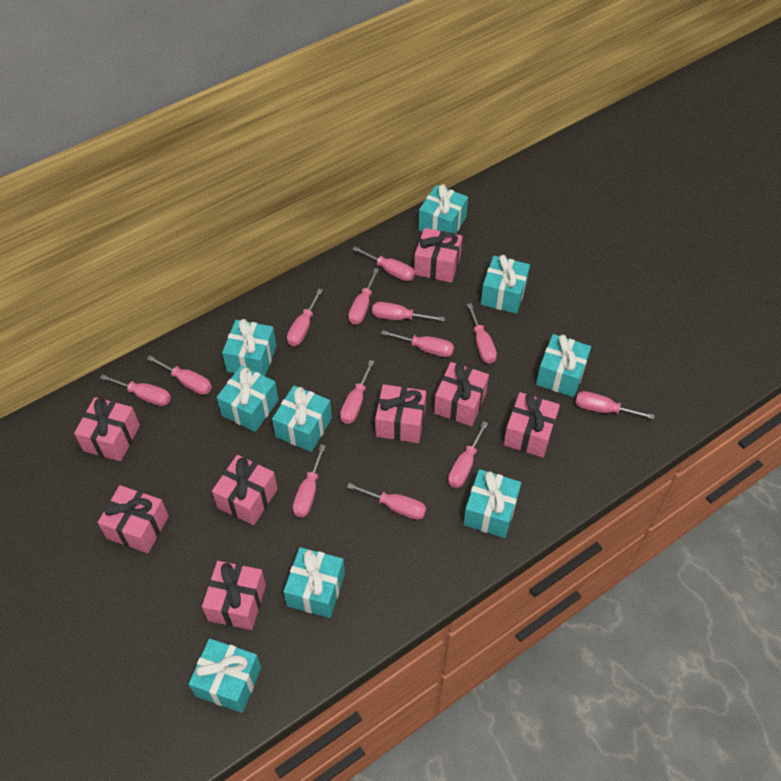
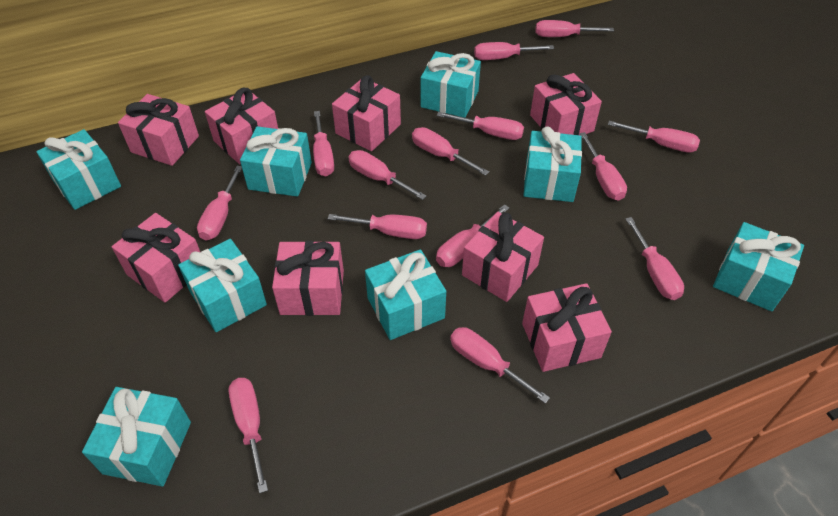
pink screwdriver: 13 -> 14
turquoise gift: 9 -> 8

